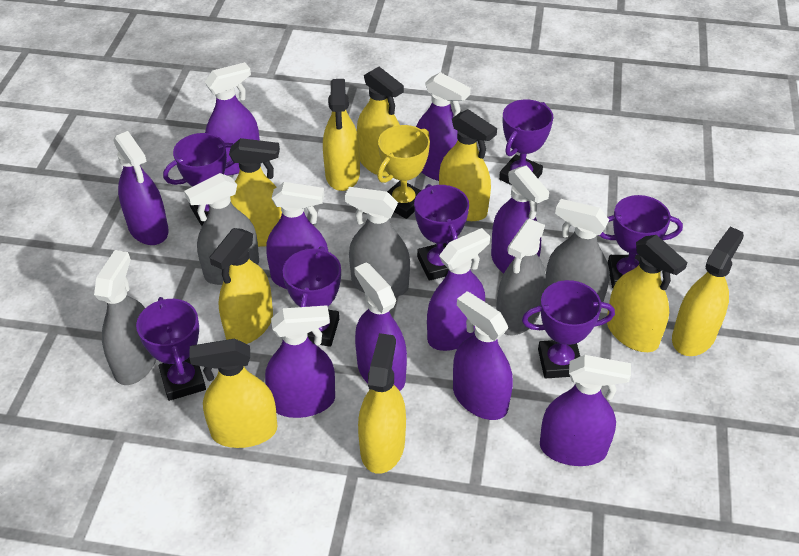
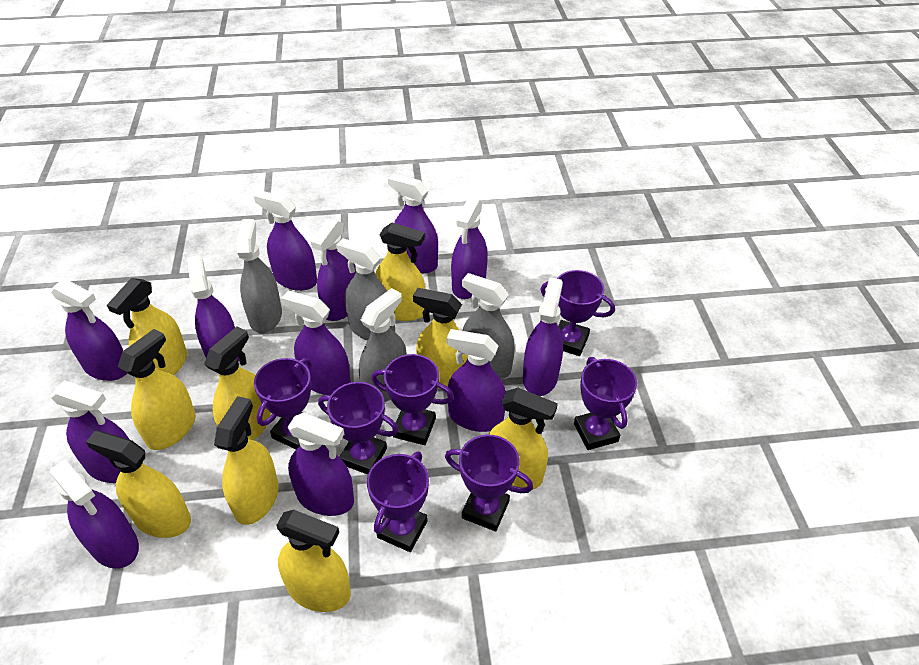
grey spray bottle: 5 -> 4
purple spray bottle: 10 -> 12
yellow trophy: 1 -> 0

